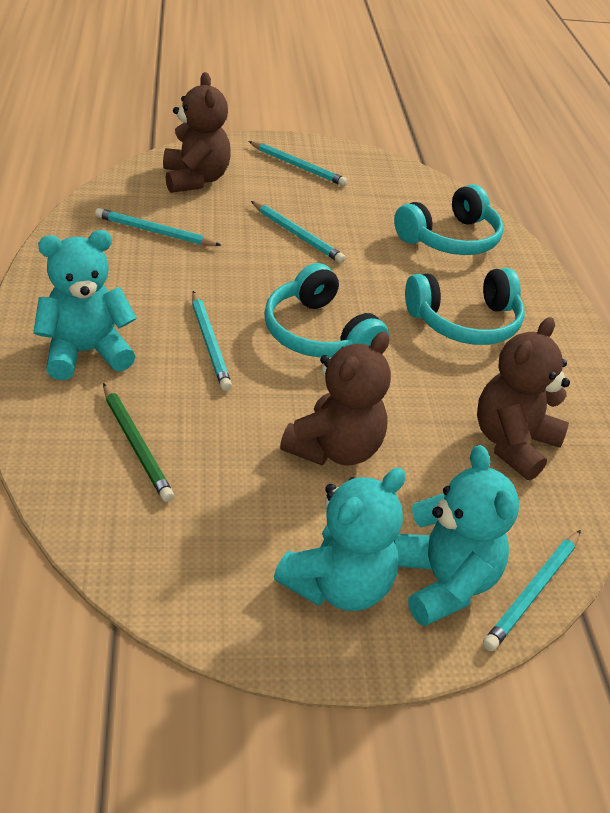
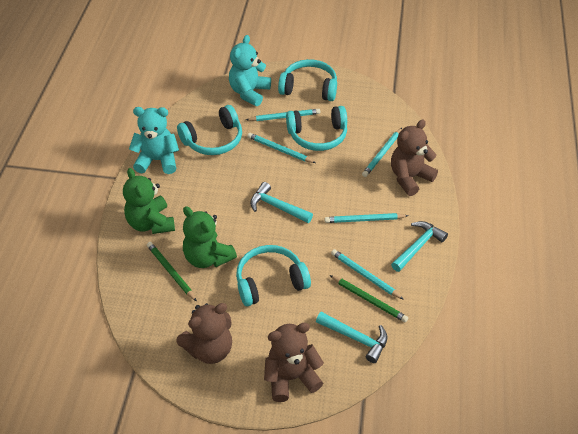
green pencil: 1 -> 2
green teddy bear: 0 -> 2
turquoise hammer: 0 -> 3
turquoise headphones: 3 -> 4
turquoise teddy bear: 3 -> 2

